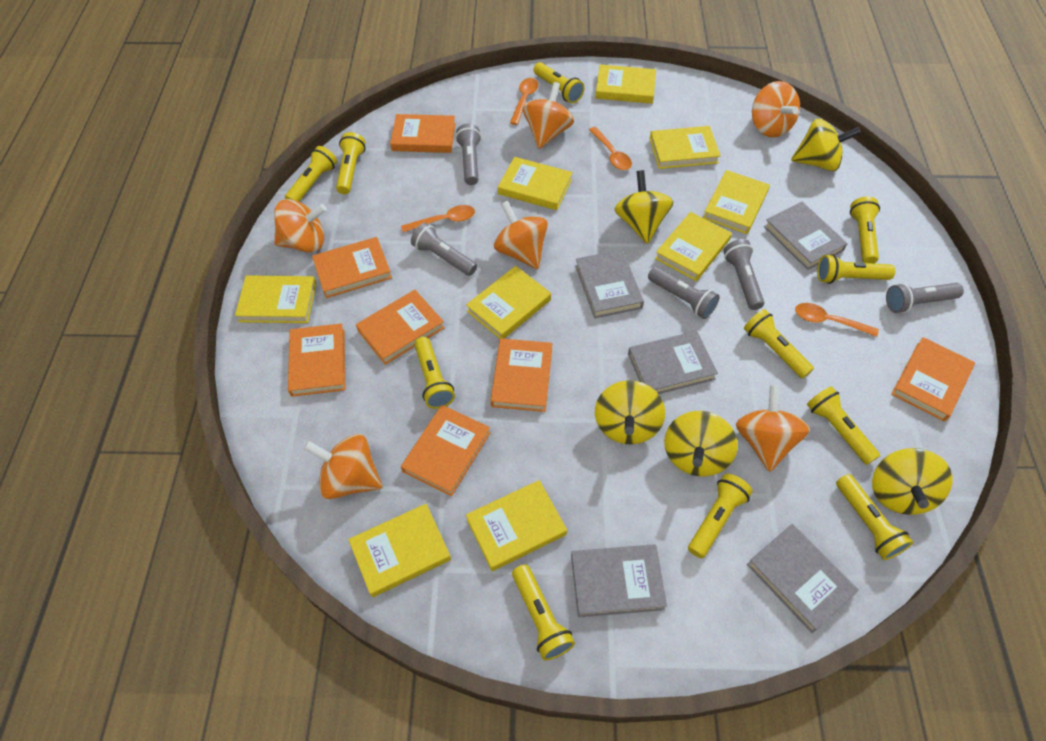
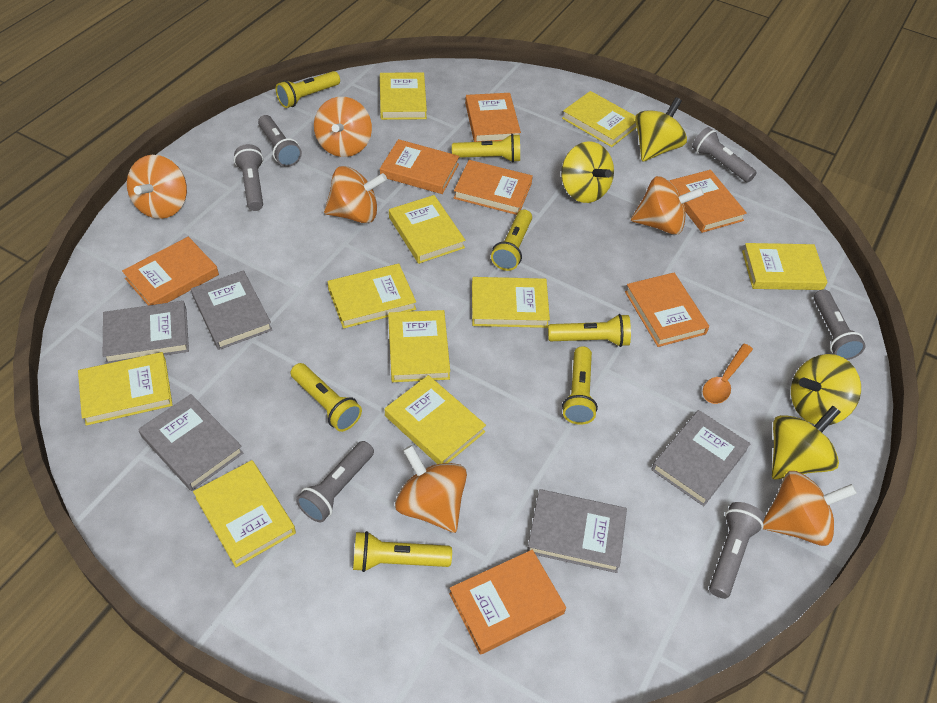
grey flashlight: 5 -> 6
orange spoon: 4 -> 1
yellow book: 9 -> 10
yellow flashlight: 11 -> 7
yellow spinning top: 5 -> 4

